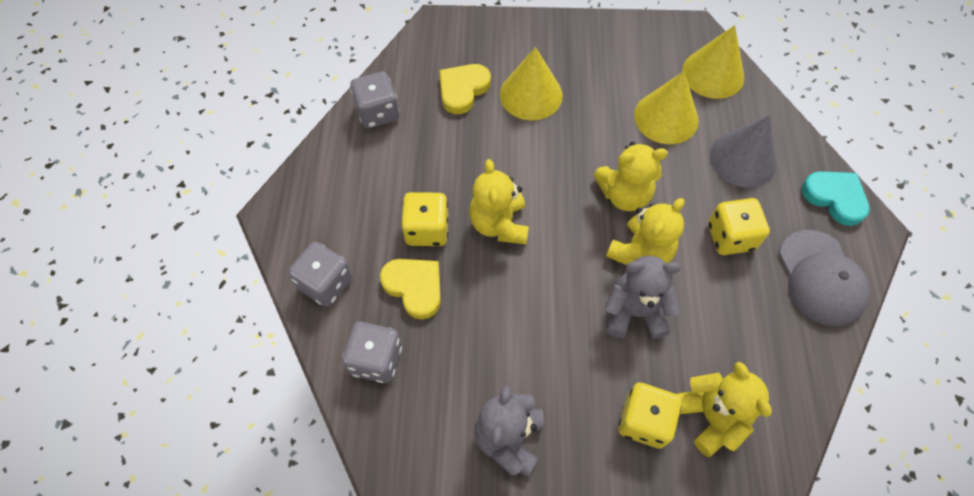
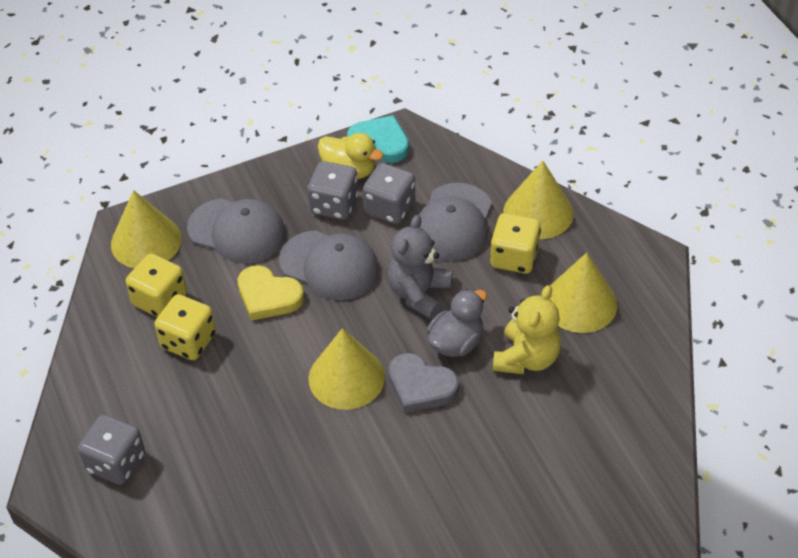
grey cap: 1 -> 3
grey cone: 1 -> 0
grey duck: 0 -> 1
grey heart: 0 -> 1
grey teddy bear: 2 -> 1
yellow cone: 3 -> 4
yellow duck: 0 -> 1
yellow heart: 2 -> 1
yellow teddy bear: 4 -> 1

